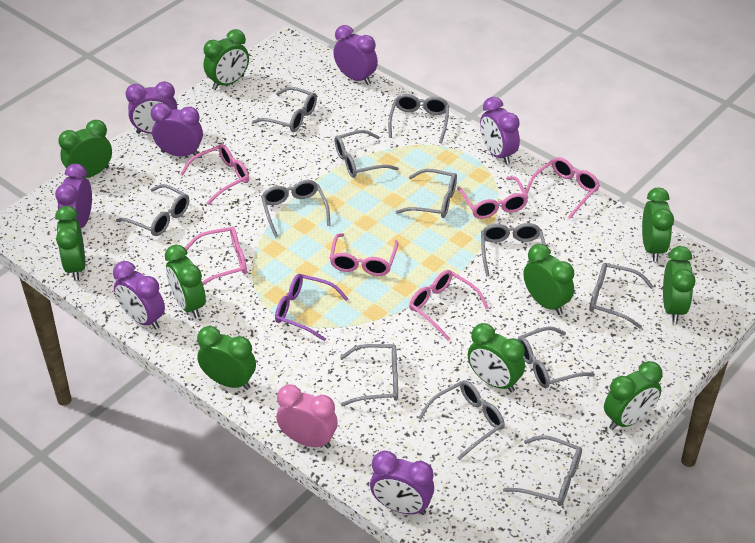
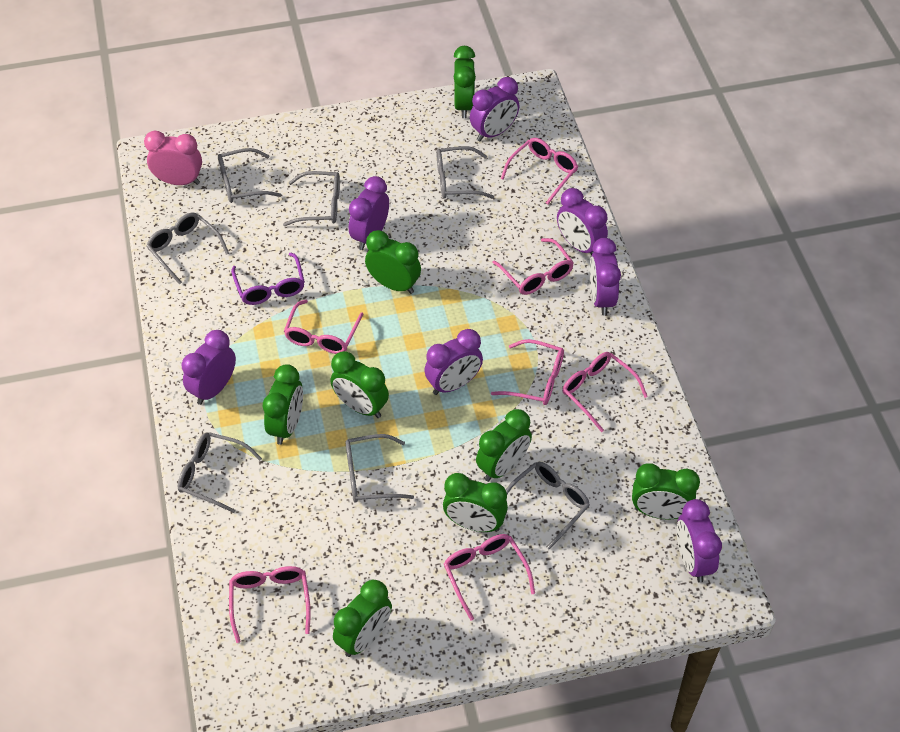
green clock: 10 -> 8
grey glasses: 12 -> 7
pink glasses: 6 -> 7

